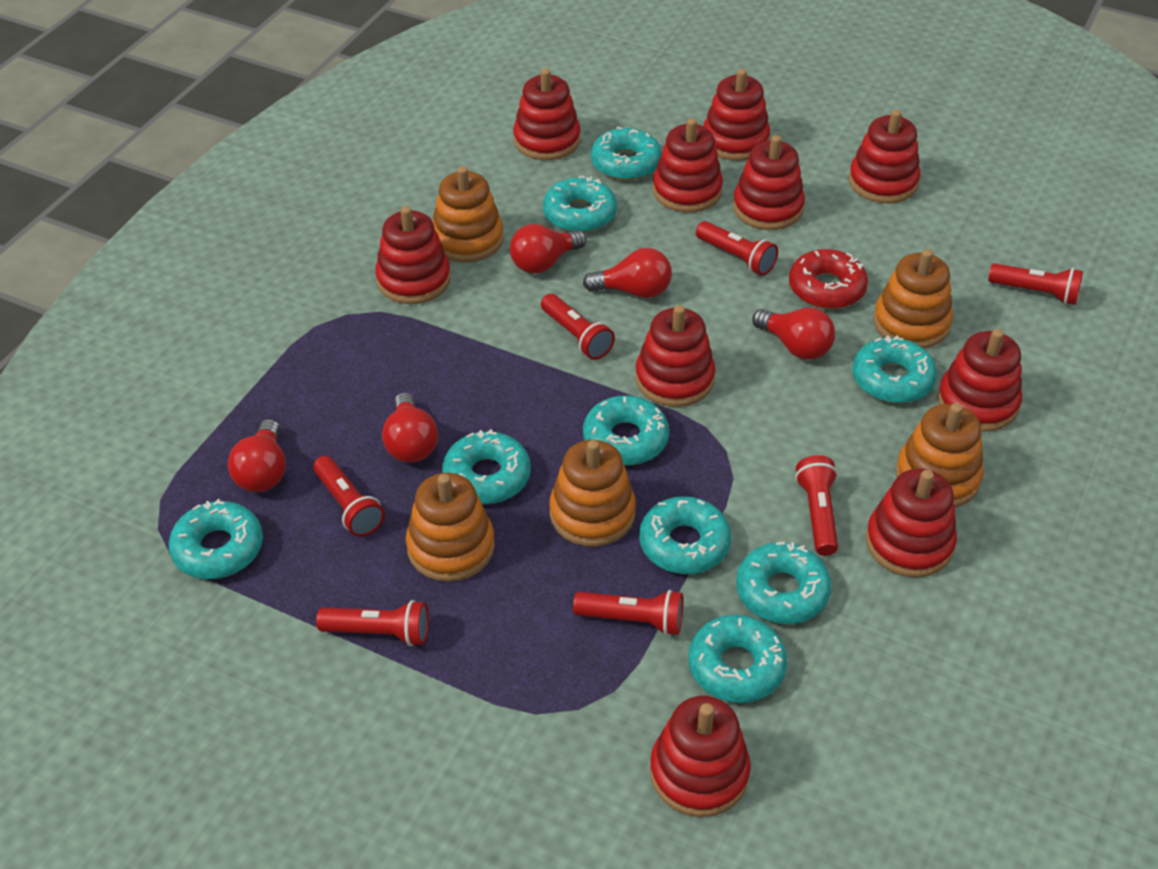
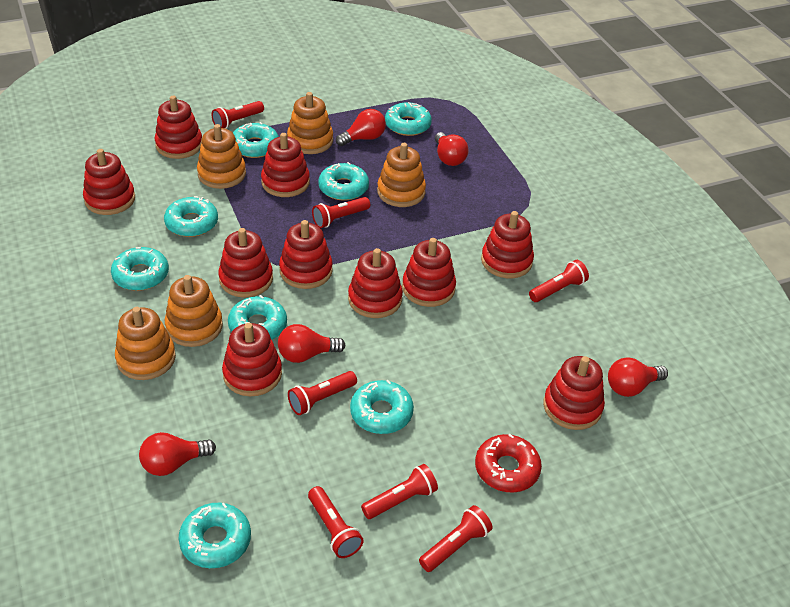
turquoise donut: 9 -> 8

